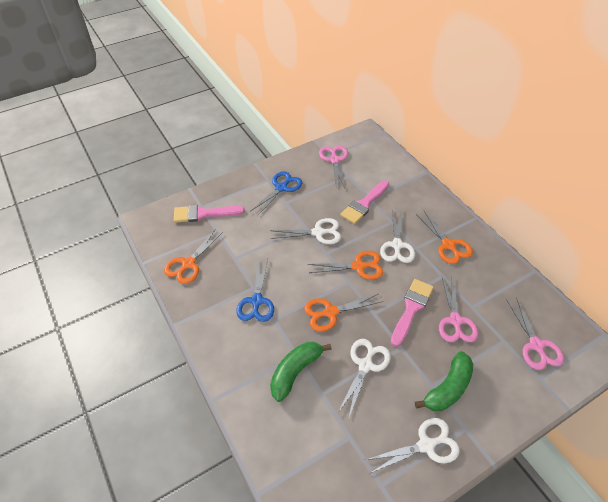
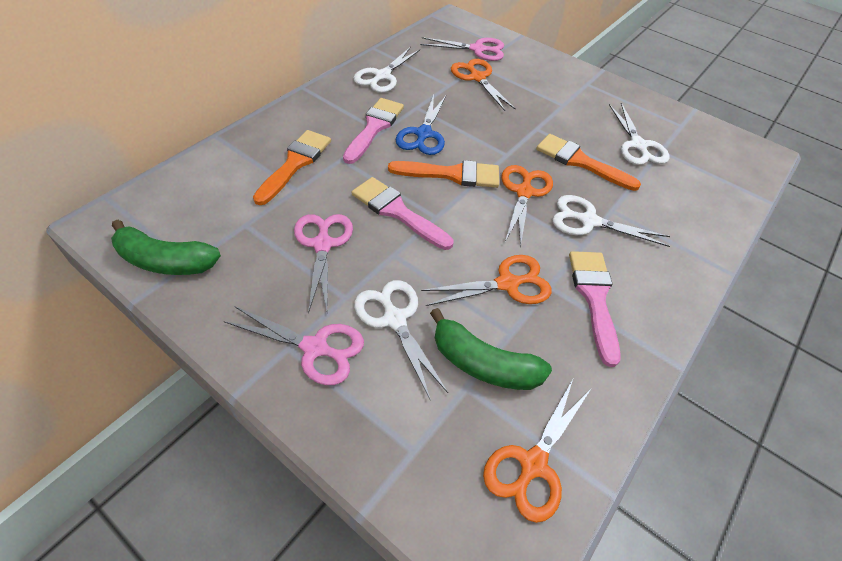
blue scissors: 2 -> 1
orange brush: 0 -> 3

